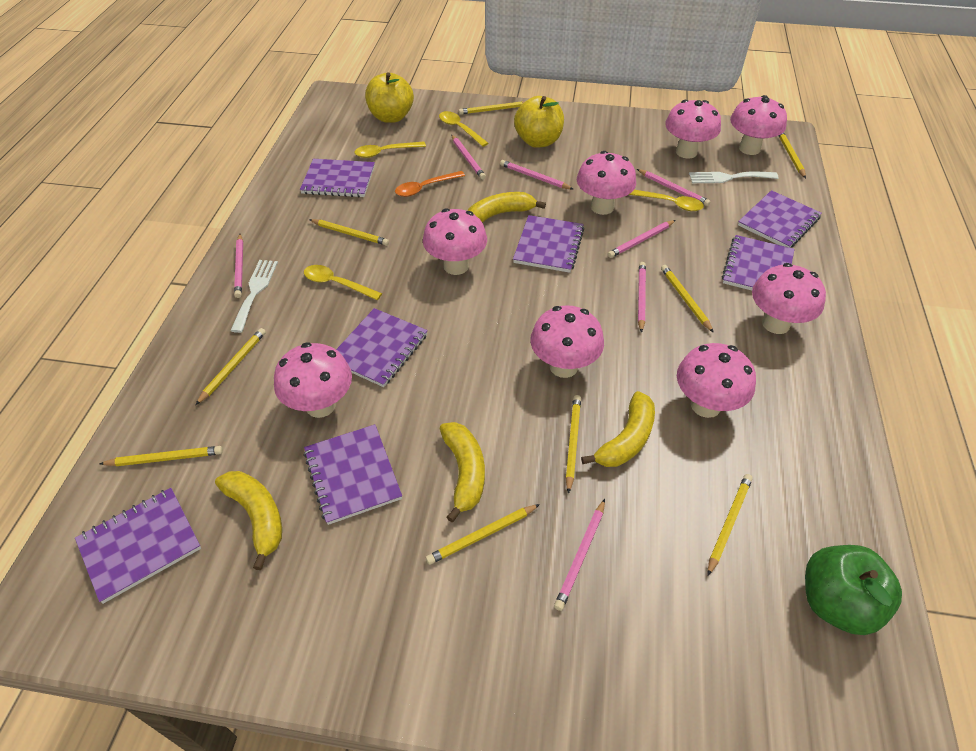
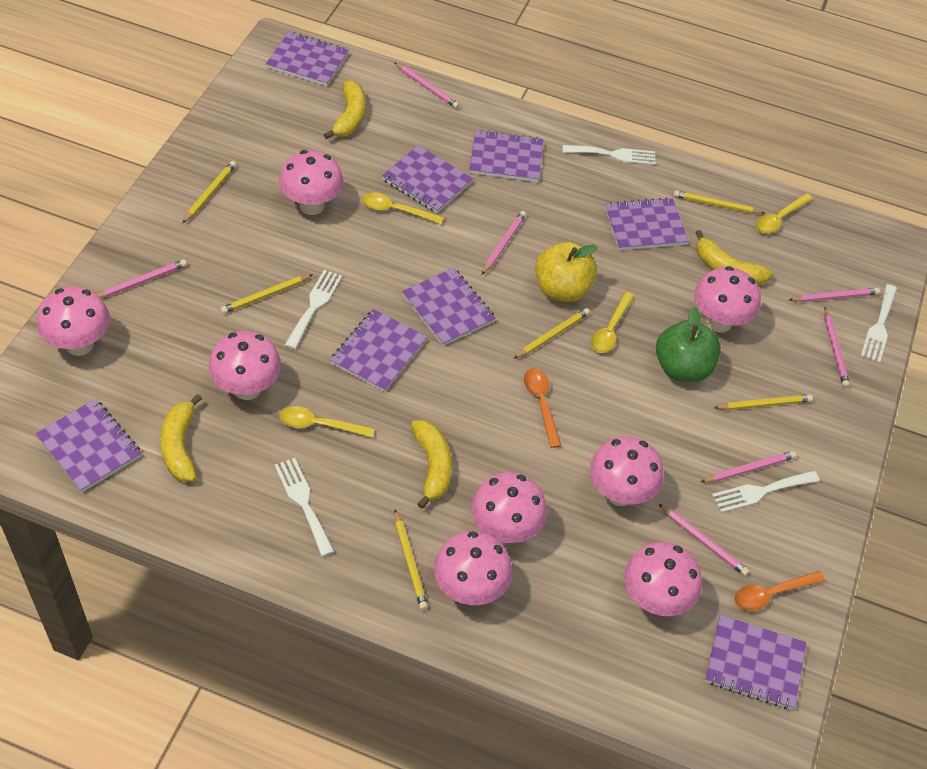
orange spoon: 1 -> 2
purple notebook: 7 -> 8
white fork: 2 -> 5
yellow apple: 2 -> 1
yellow pencil: 9 -> 6

